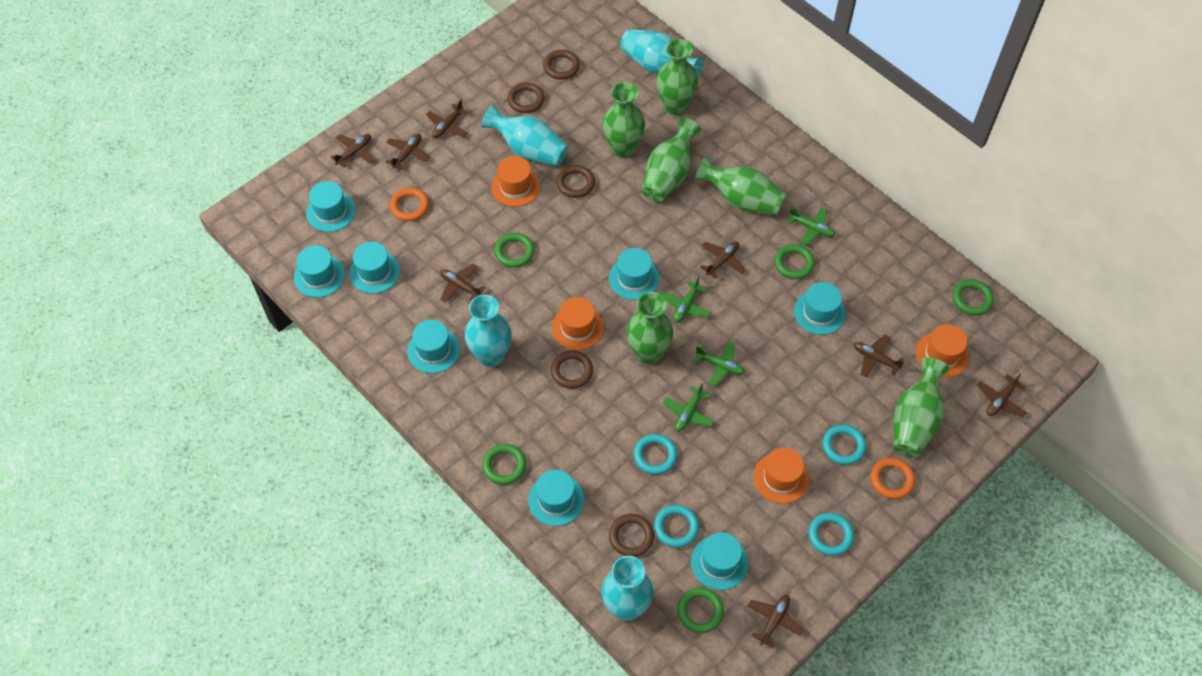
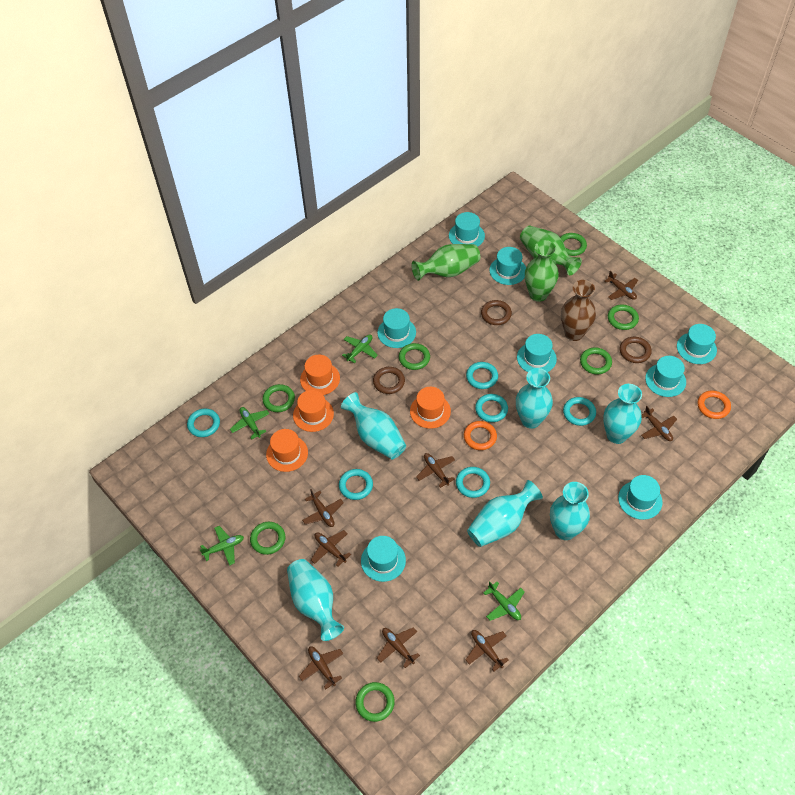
brown ring: 5 -> 3
brown vase: 0 -> 1
green ring: 5 -> 7
green vase: 6 -> 3
turquoise ring: 4 -> 6
turquoise vase: 4 -> 6

